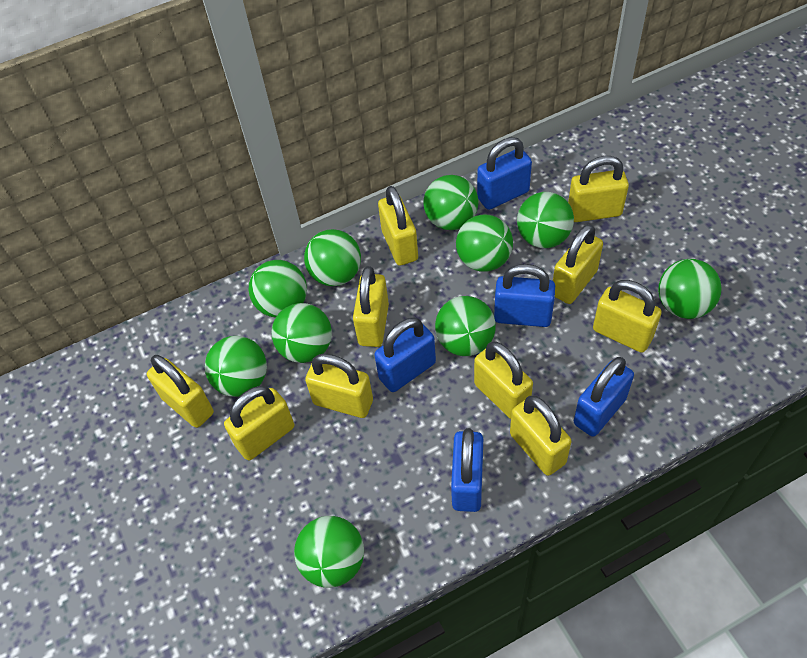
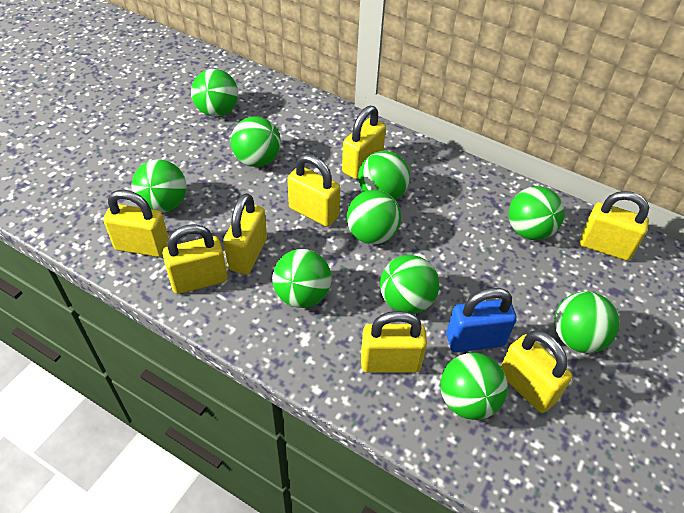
blue padlock: 5 -> 1
yellow padlock: 10 -> 8

